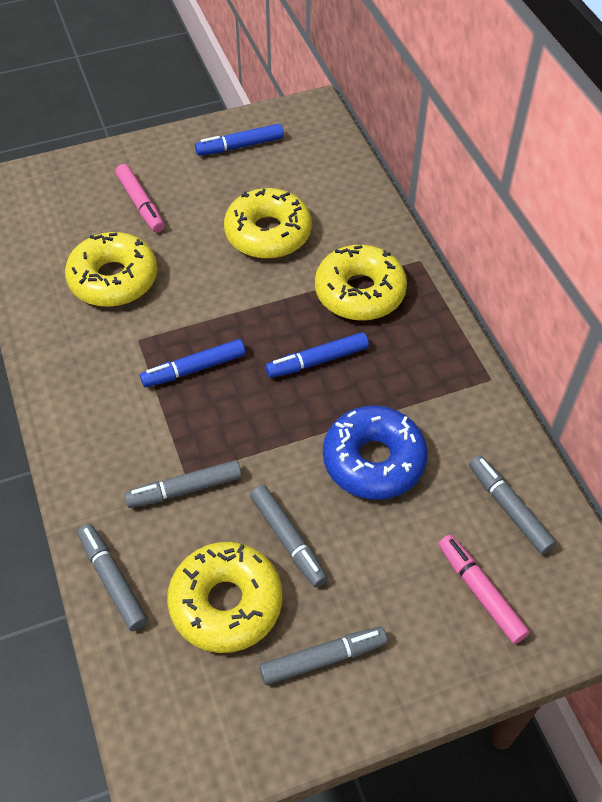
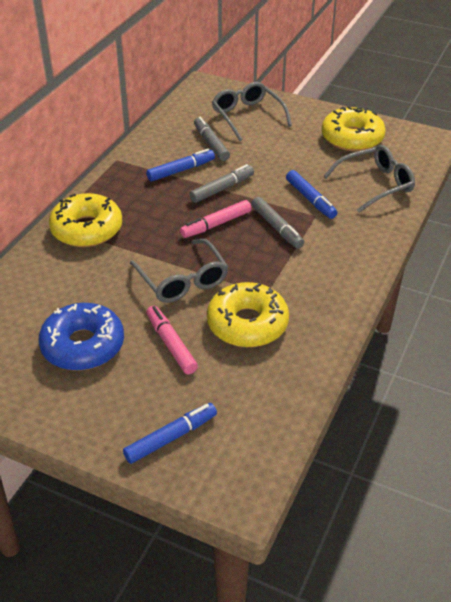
grey glasses: 0 -> 3
grey marker: 5 -> 3
yellow donut: 4 -> 3

